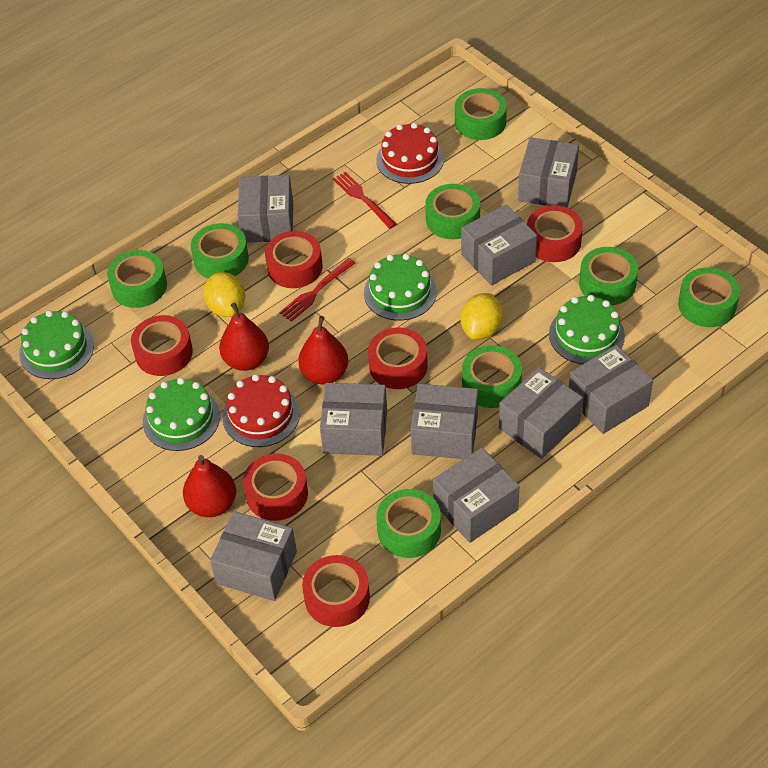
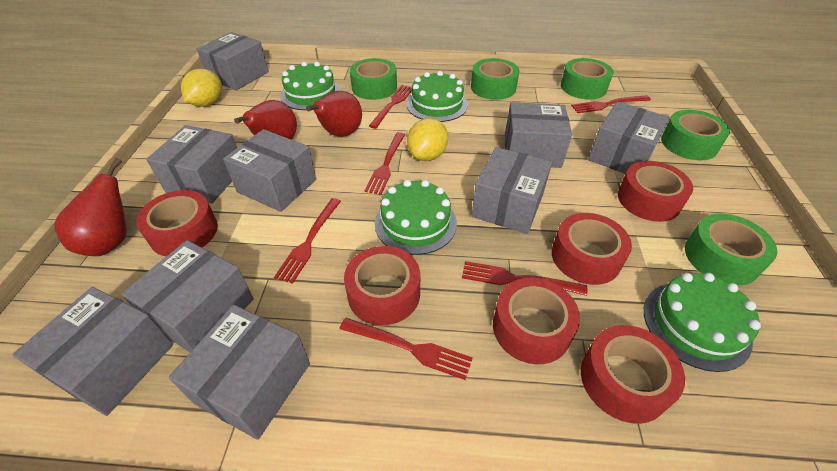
green tape: 8 -> 5
red cake: 2 -> 0
red fork: 2 -> 6

